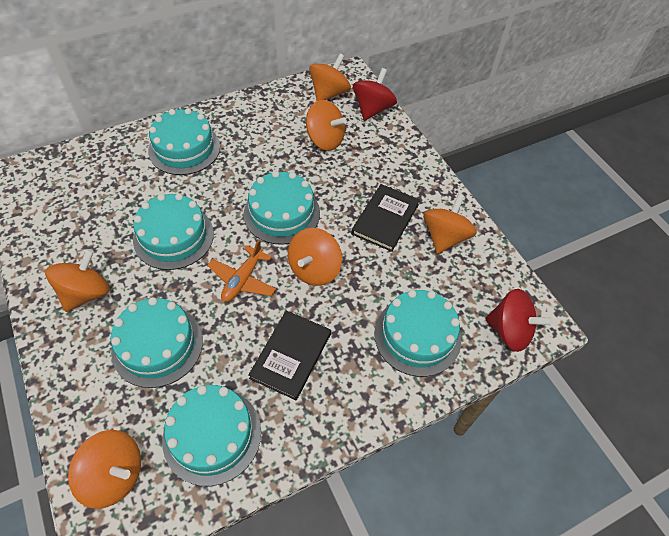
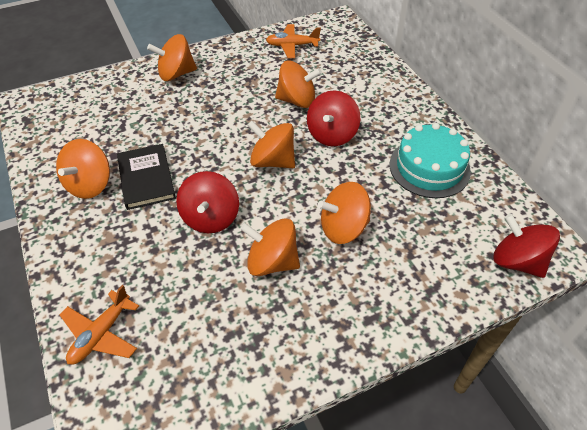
black book: 2 -> 1
orange plane: 1 -> 2
red spinning top: 2 -> 3
turquoise cake: 6 -> 1

